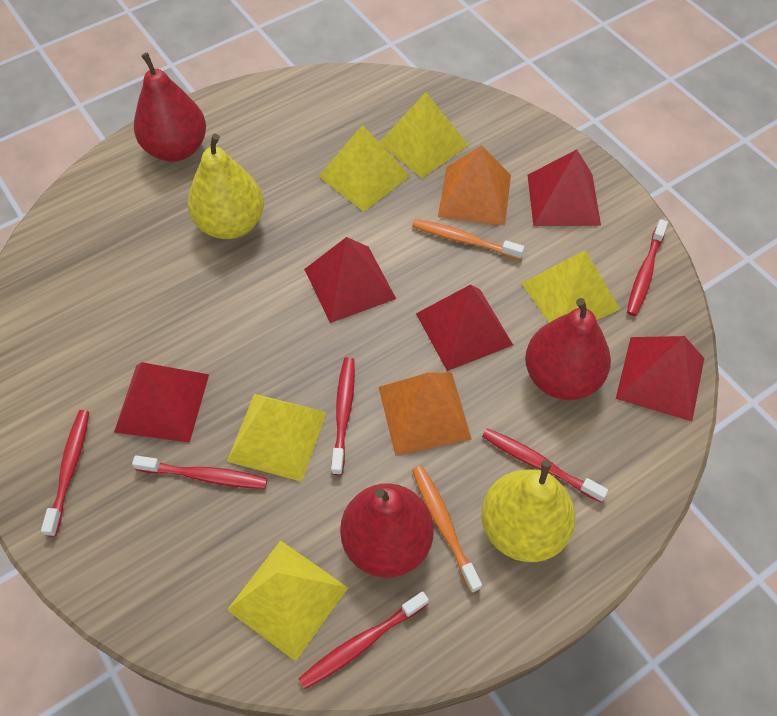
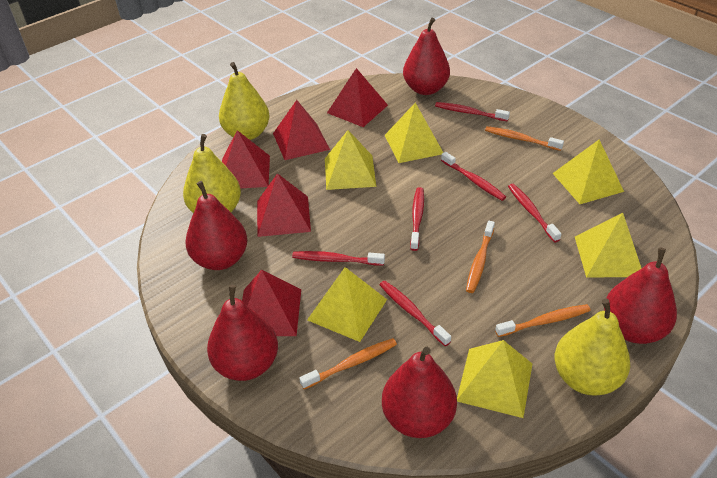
orange pyramid: 2 -> 0
orange toothbrush: 2 -> 4
red pear: 3 -> 5
yellow pear: 2 -> 3
yellow pyramid: 5 -> 6

